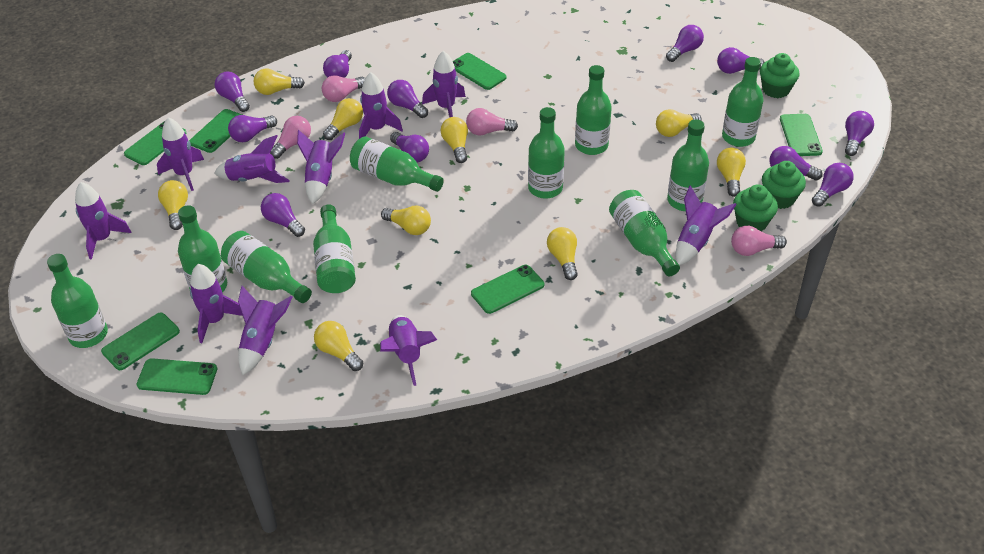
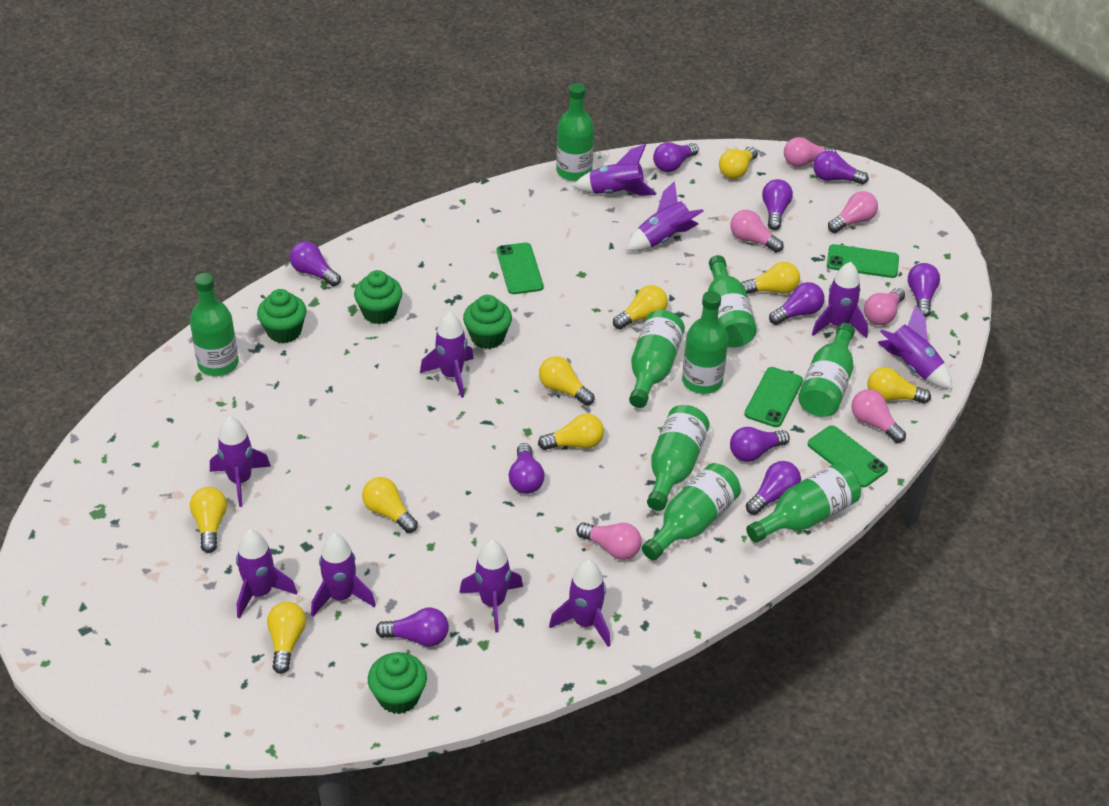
green bottle: 10 -> 9
green cupcake: 3 -> 4
green phone: 7 -> 4
pink light bulb: 4 -> 6
purple light bulb: 11 -> 10

